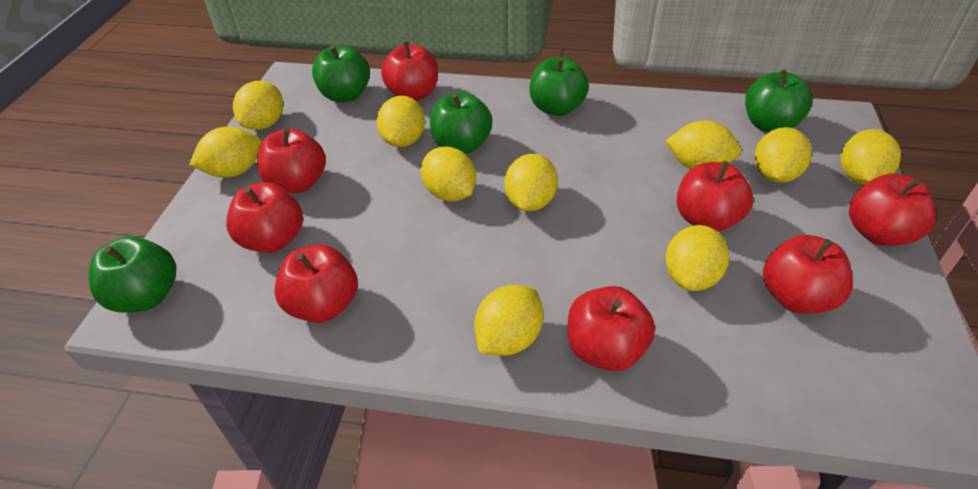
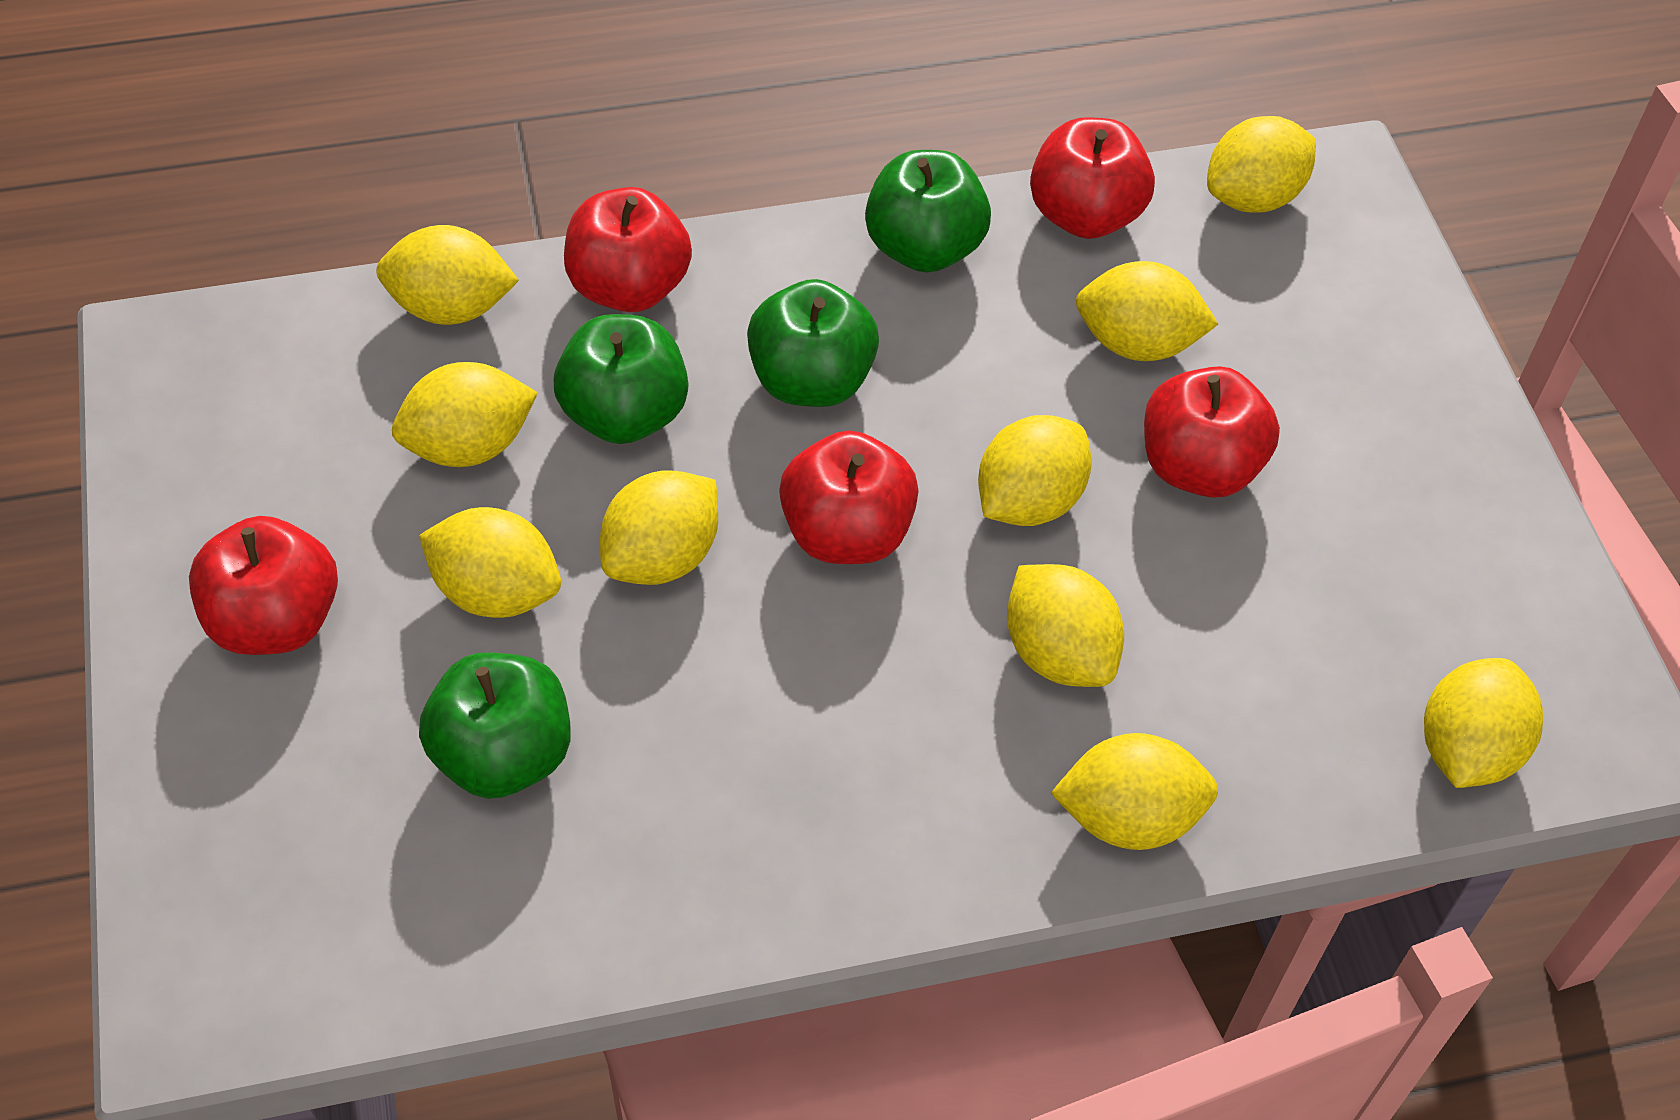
green apple: 5 -> 4
red apple: 8 -> 5

